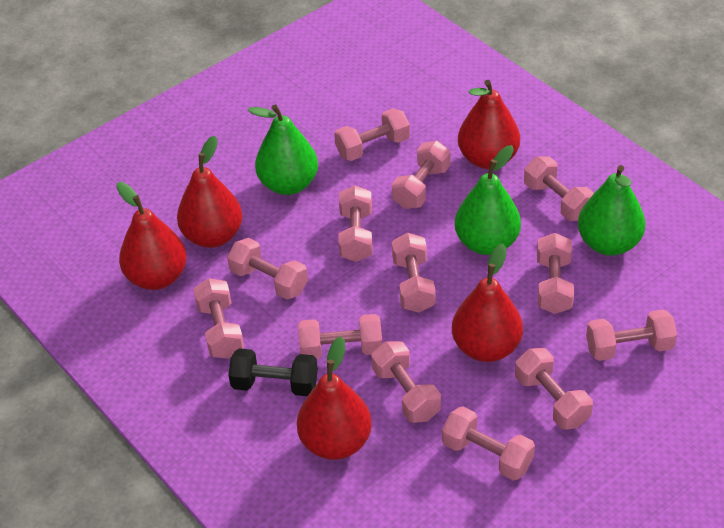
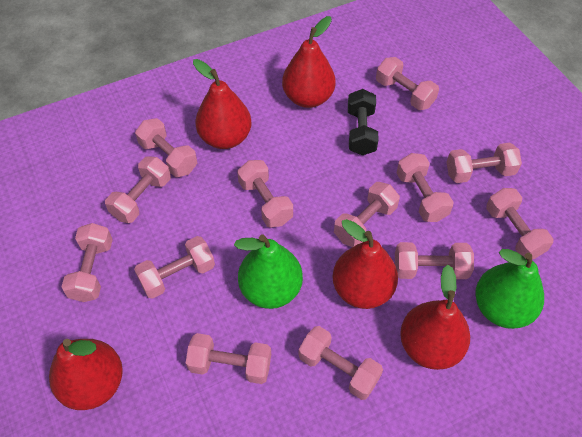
green pear: 3 -> 2

